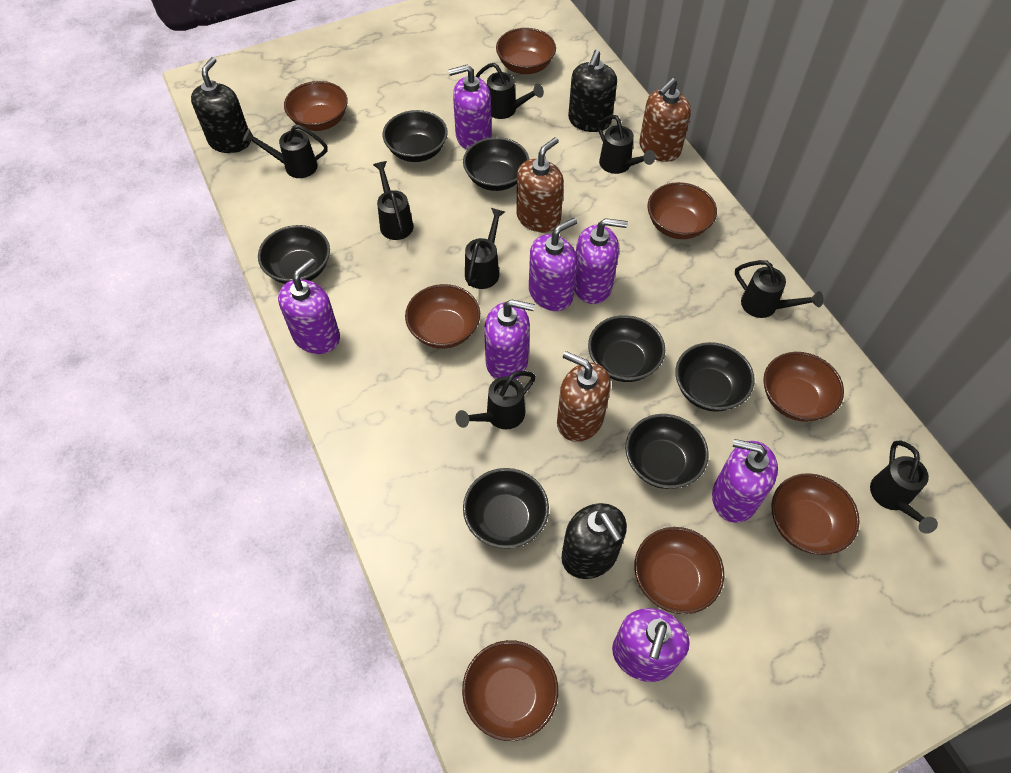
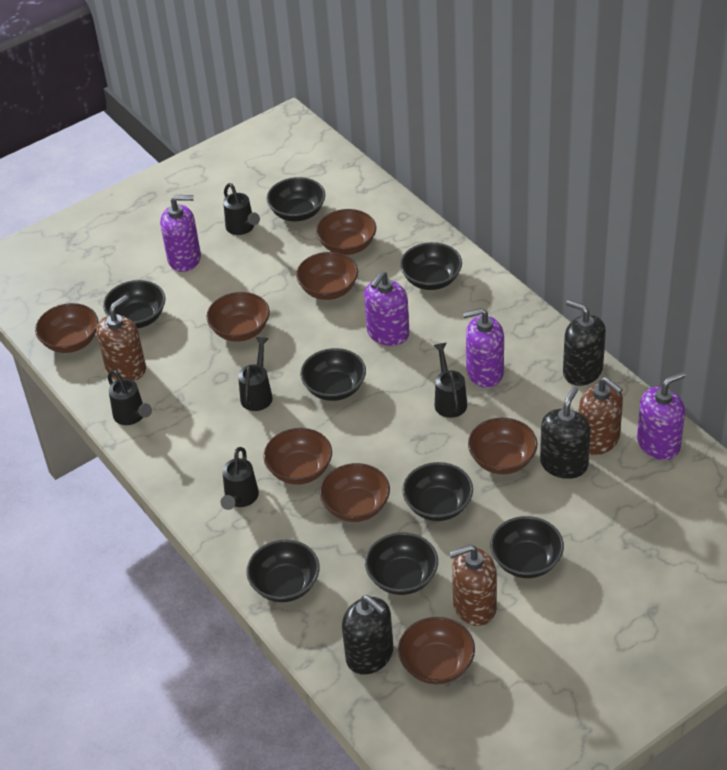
black bowl: 7 -> 8
black watering can: 8 -> 5
purple soap dispenser: 7 -> 4

